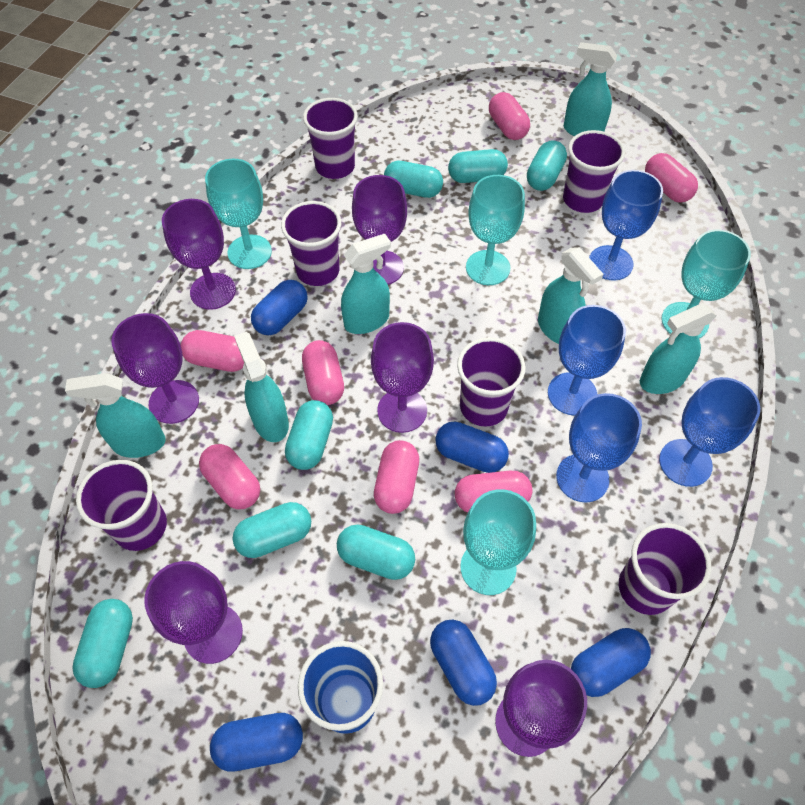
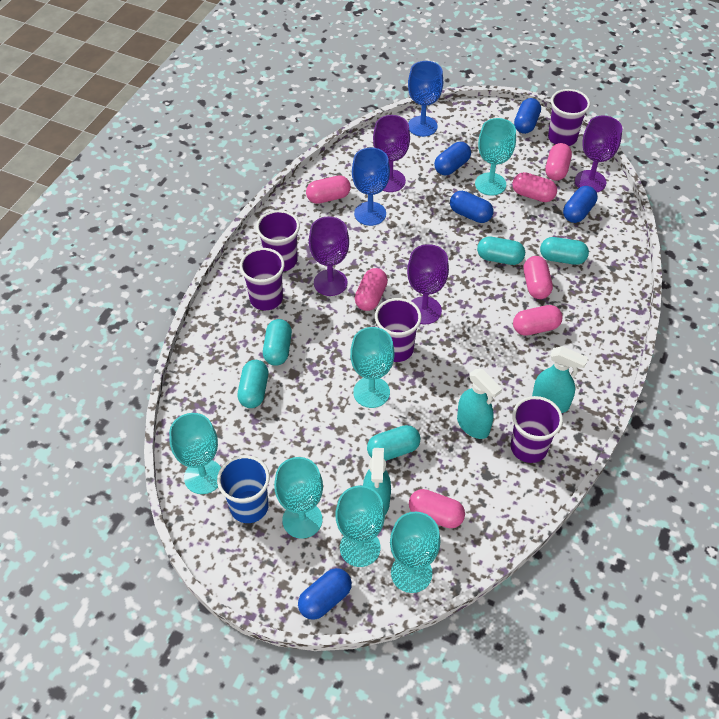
blue goblet: 4 -> 2
purple cup: 6 -> 5
purple goblet: 6 -> 4
turquoise capsule: 7 -> 5
turquoise goblet: 4 -> 6
turquoise spray bottle: 6 -> 3

